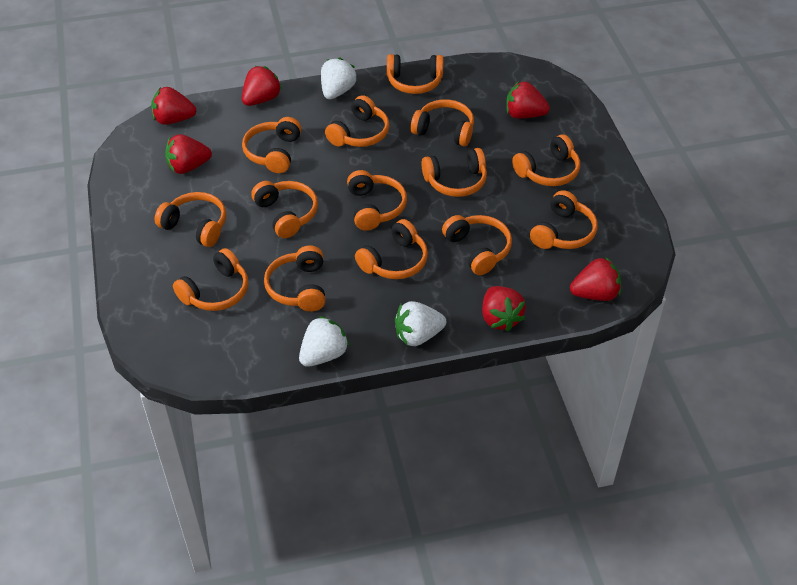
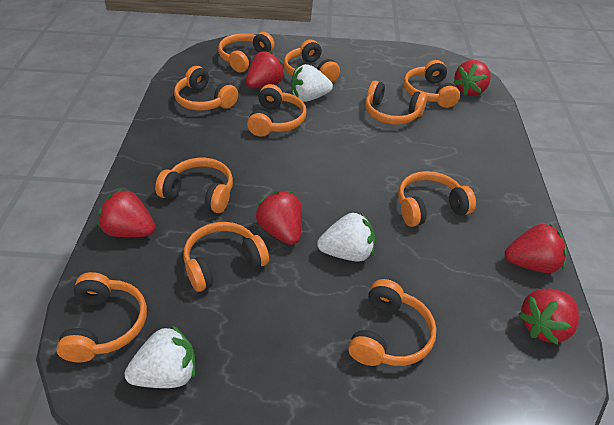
orange headphones: 14 -> 11

